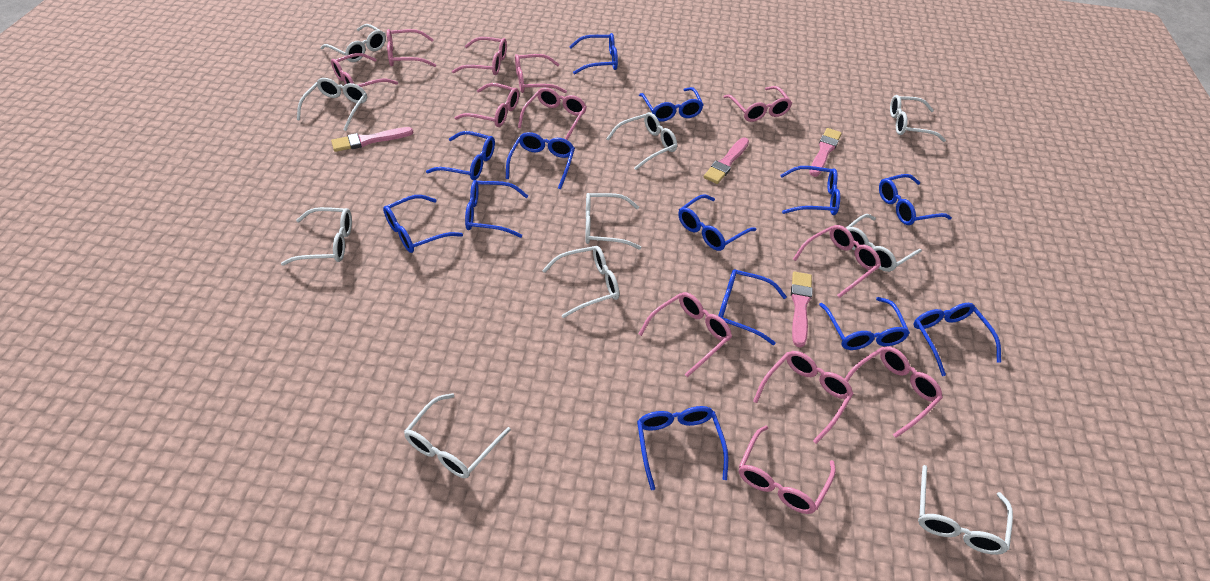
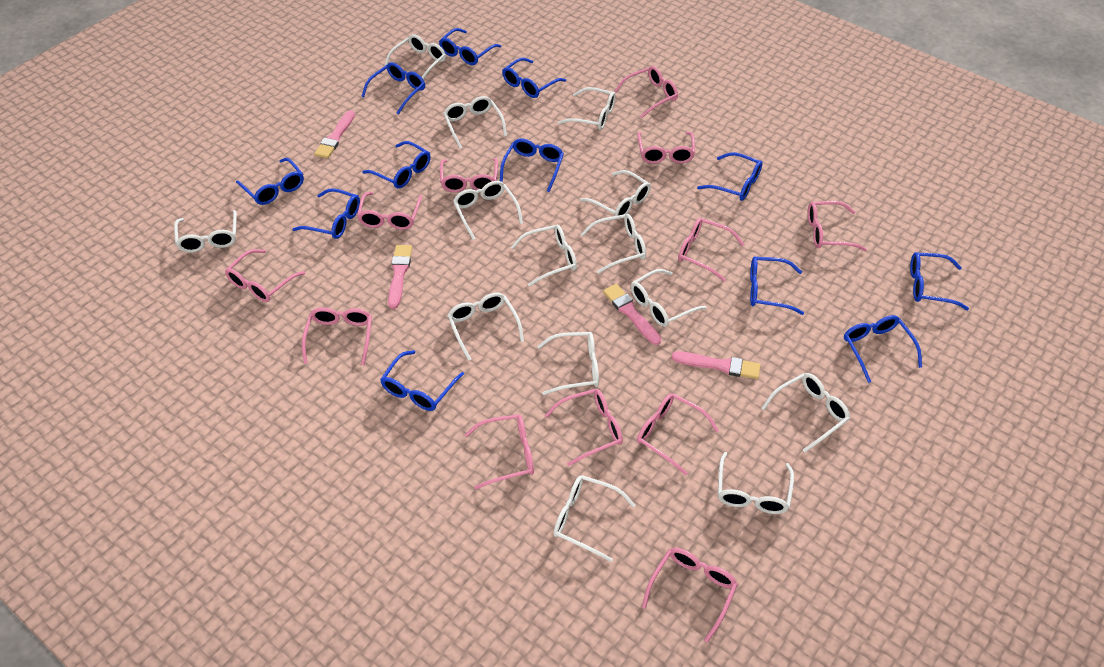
blue glasses: 13 -> 12
white glasses: 10 -> 14

